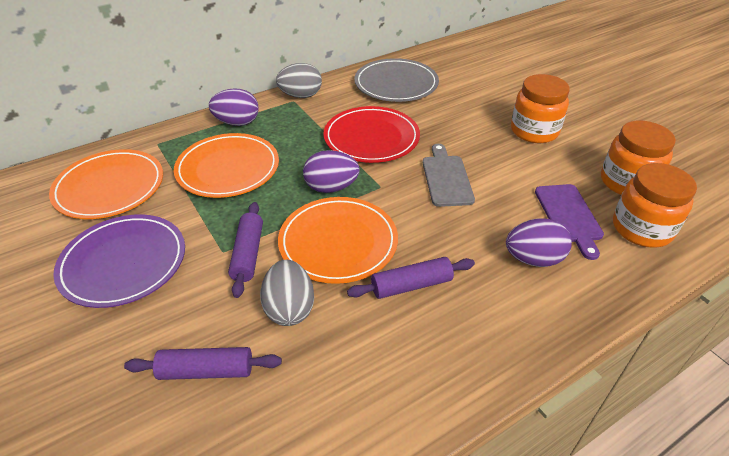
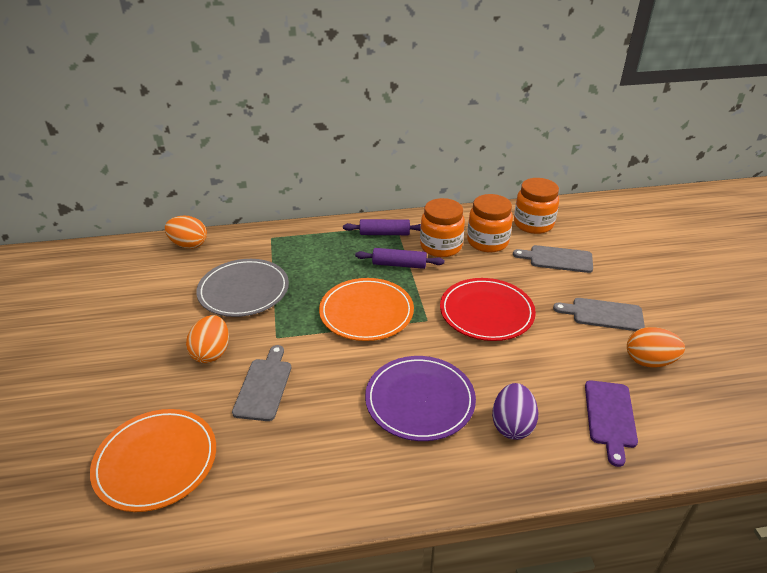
grey cutting board: 1 -> 3
grey egg: 2 -> 0
orange egg: 0 -> 3
orange plate: 3 -> 2
purple egg: 3 -> 1
purple rolling pin: 3 -> 2

